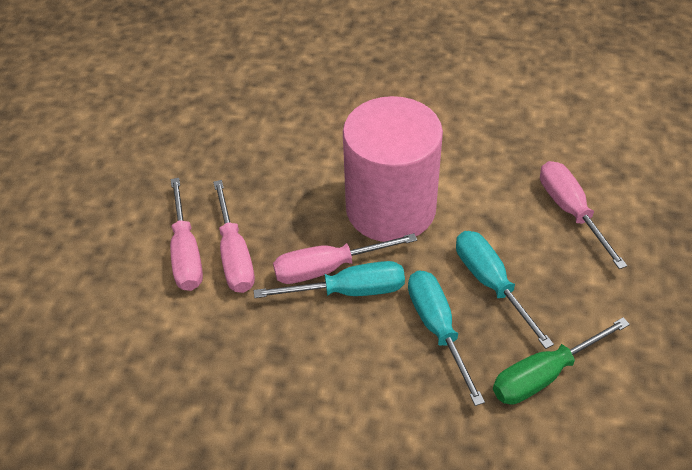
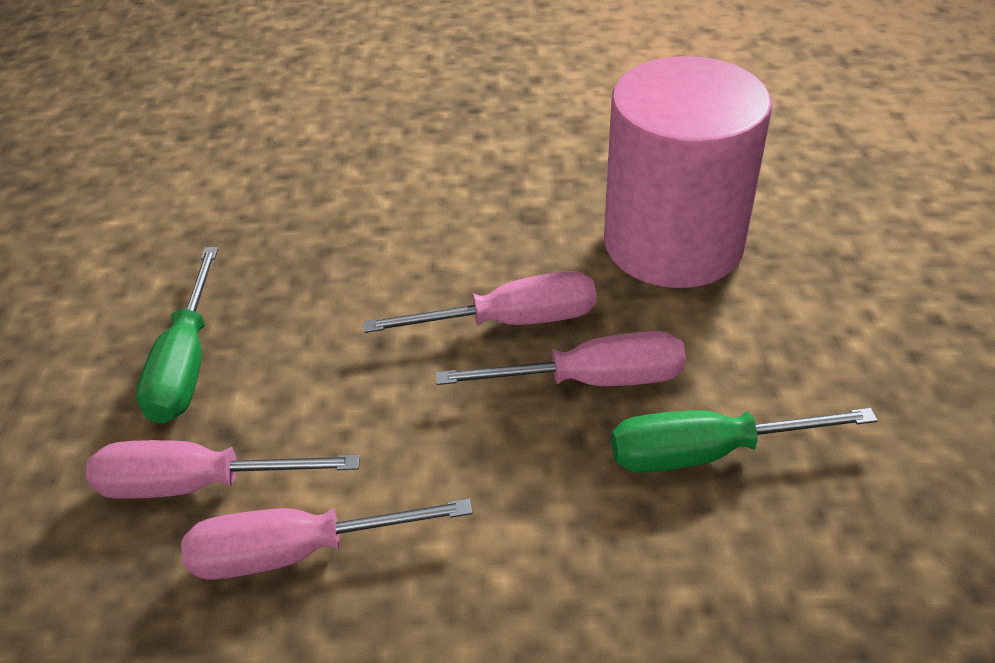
green screwdriver: 1 -> 2
turquoise screwdriver: 3 -> 0

